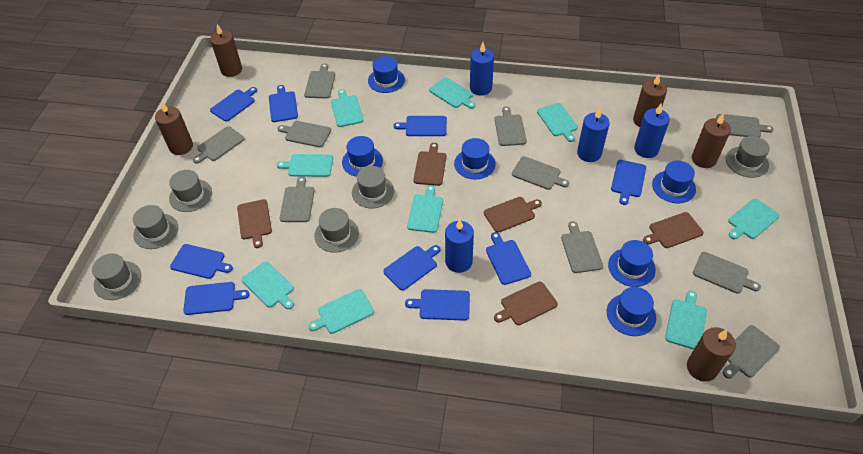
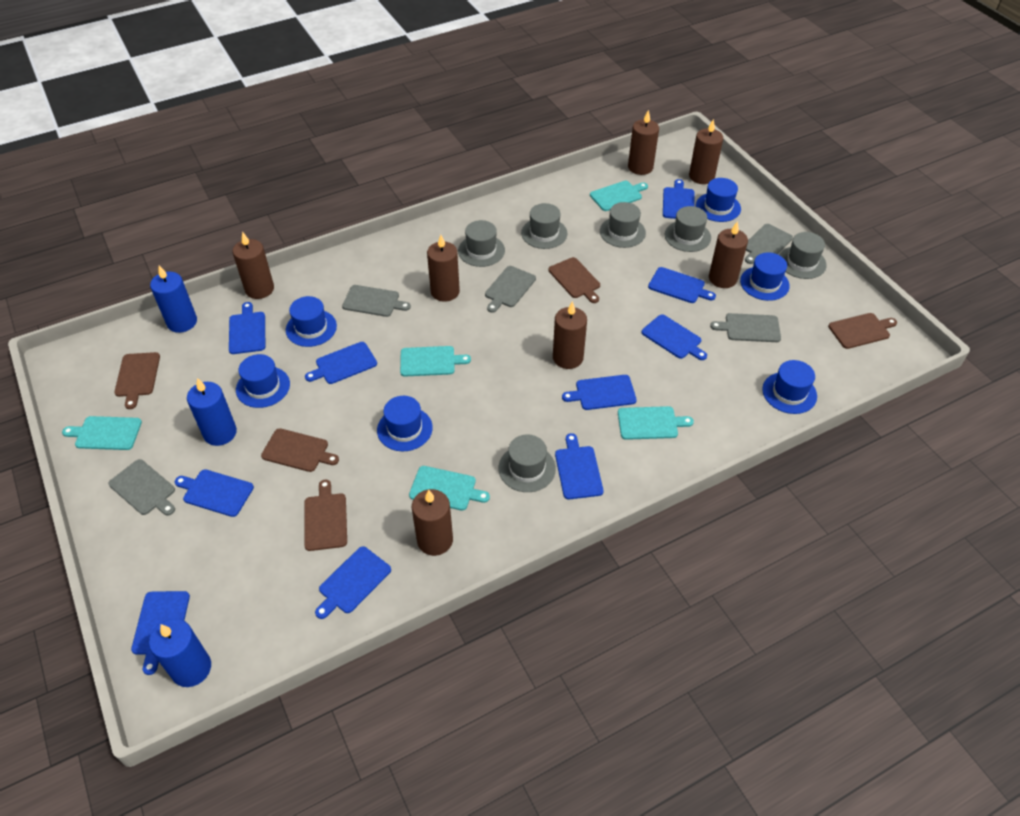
blue candle: 4 -> 3
blue cutting board: 9 -> 10
brown candle: 5 -> 7
grey cutting board: 10 -> 5
turquoise cutting board: 9 -> 5

